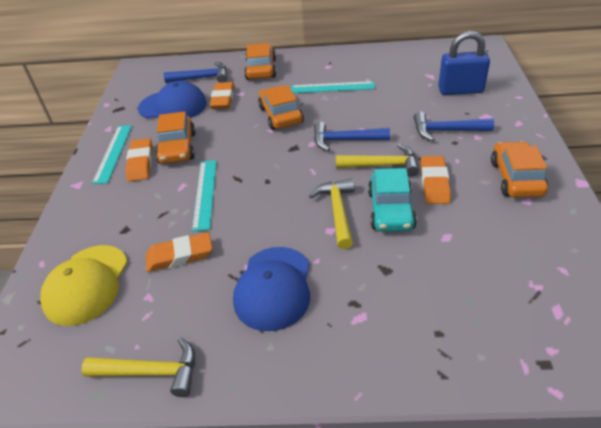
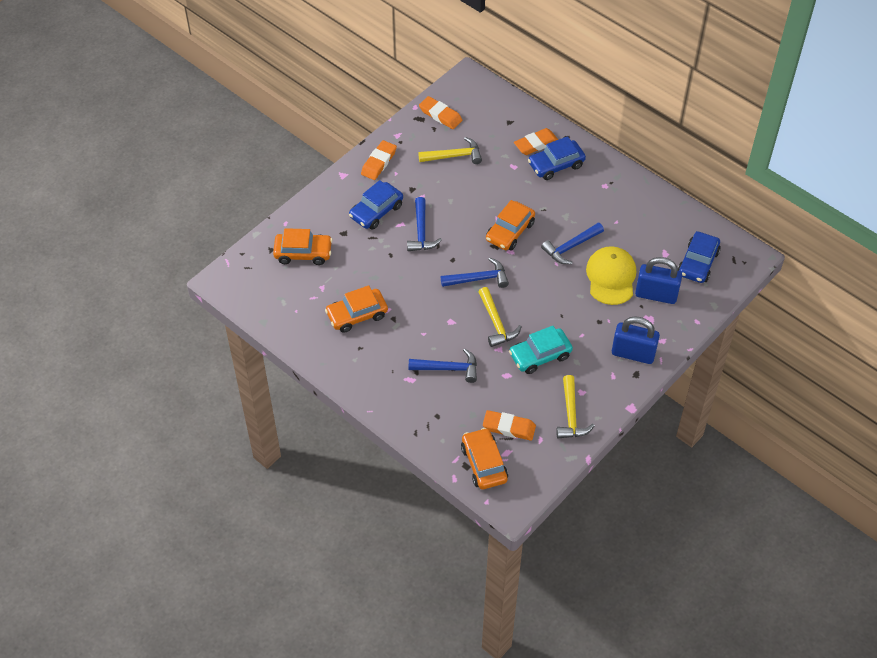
blue cap: 2 -> 0
blue car: 0 -> 3
blue hammer: 3 -> 4
blue padlock: 1 -> 2
turquoise ruler: 3 -> 0

